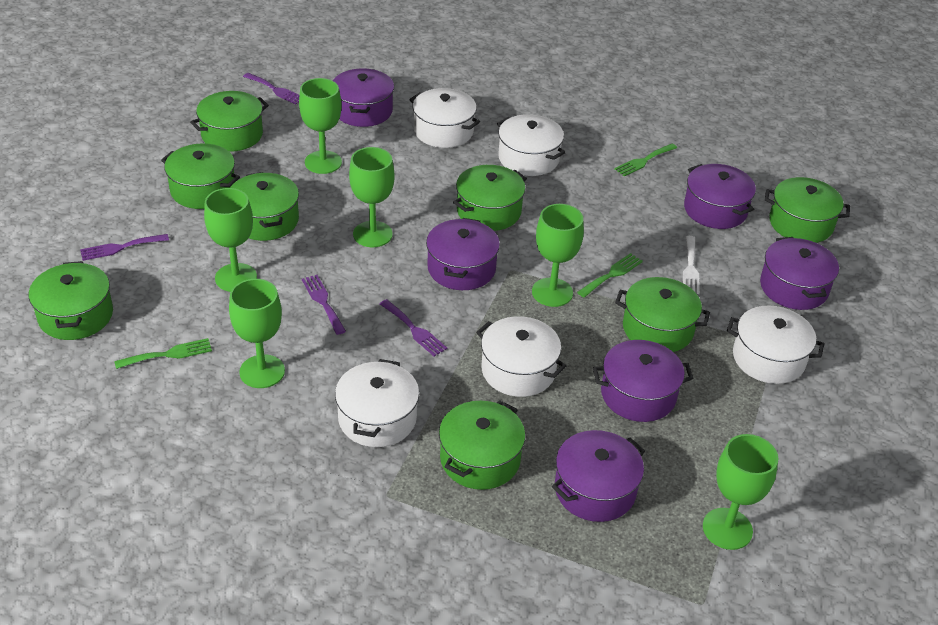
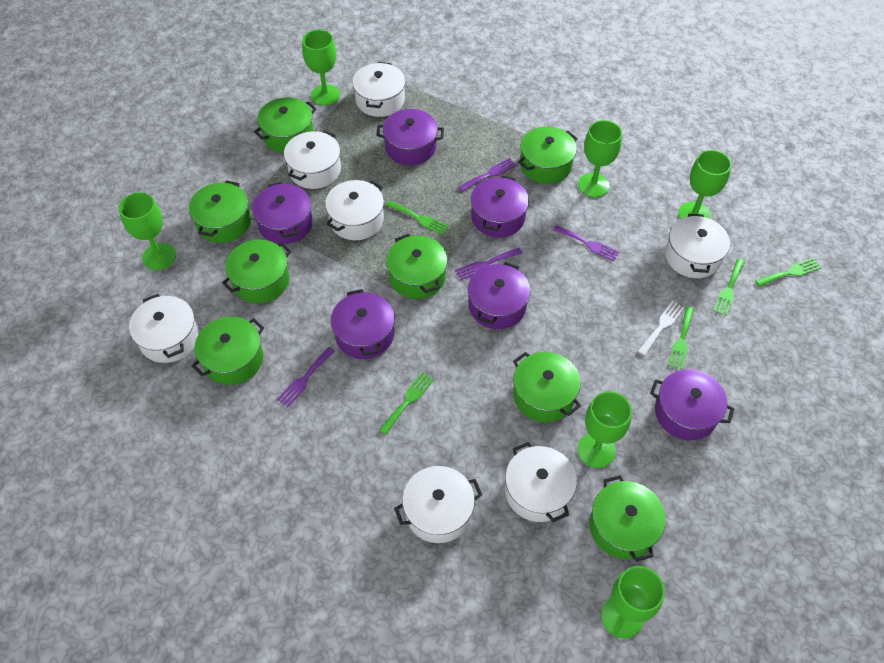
green fork: 3 -> 5
white pot: 5 -> 7

